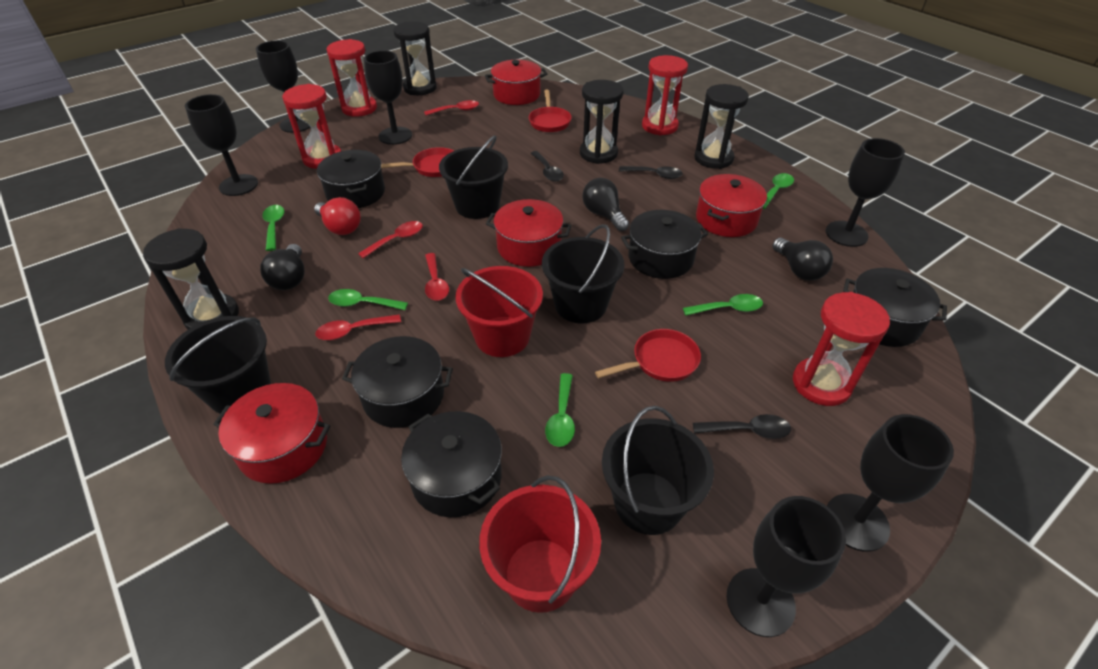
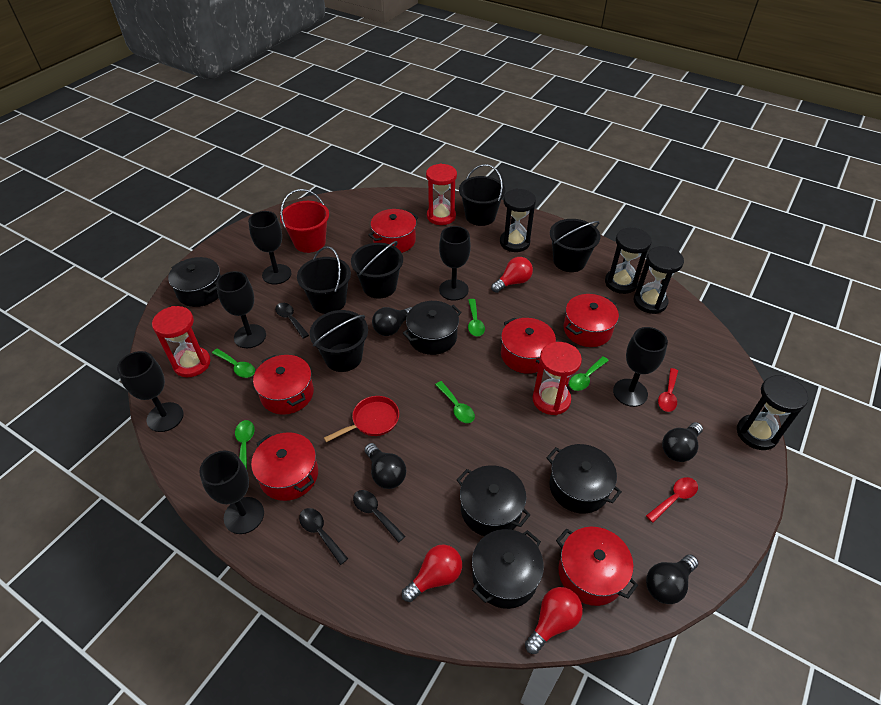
black bucket: 4 -> 5
black light bulb: 3 -> 4
red bucket: 2 -> 1
red hourglass: 4 -> 3
red light bulb: 1 -> 3
red pan: 3 -> 1
red pot: 4 -> 6
red spoon: 4 -> 2

